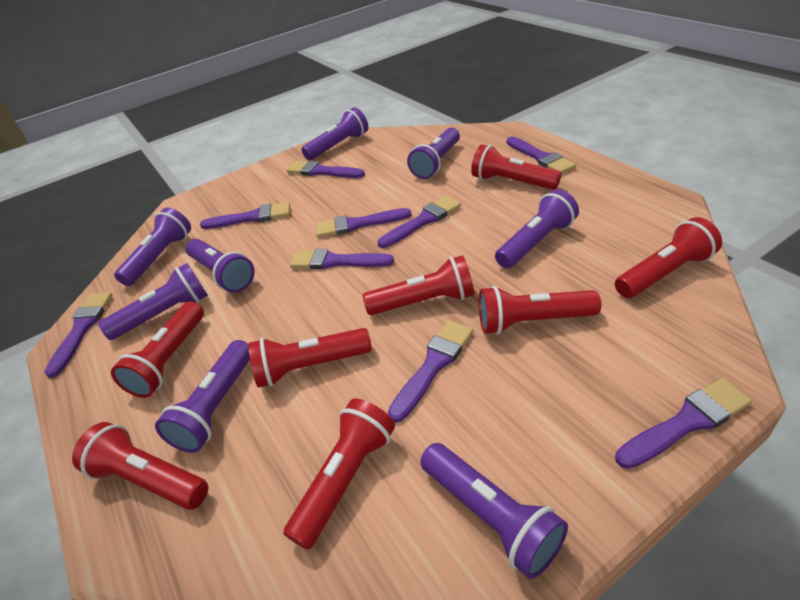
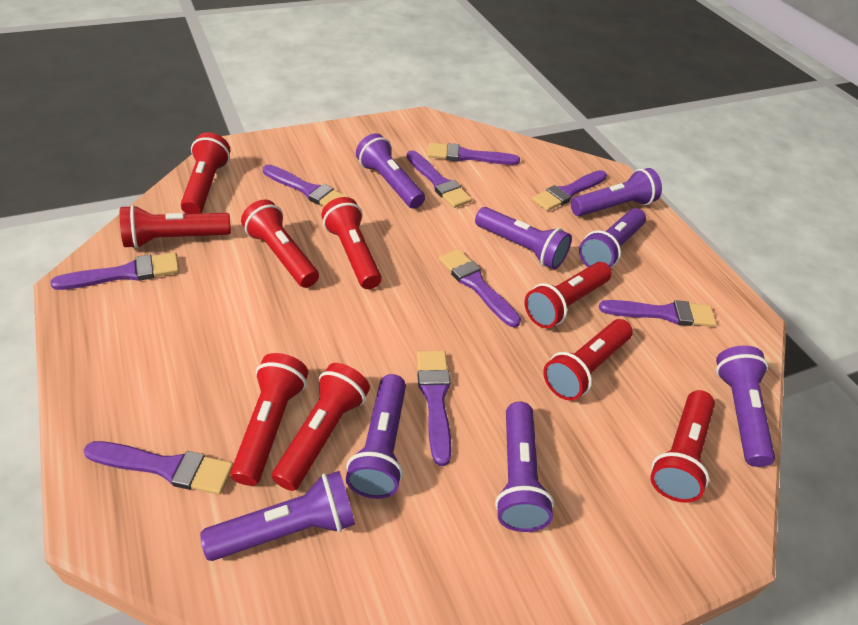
red flashlight: 8 -> 9

